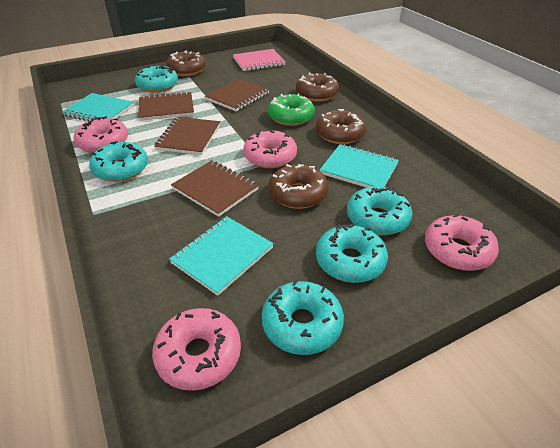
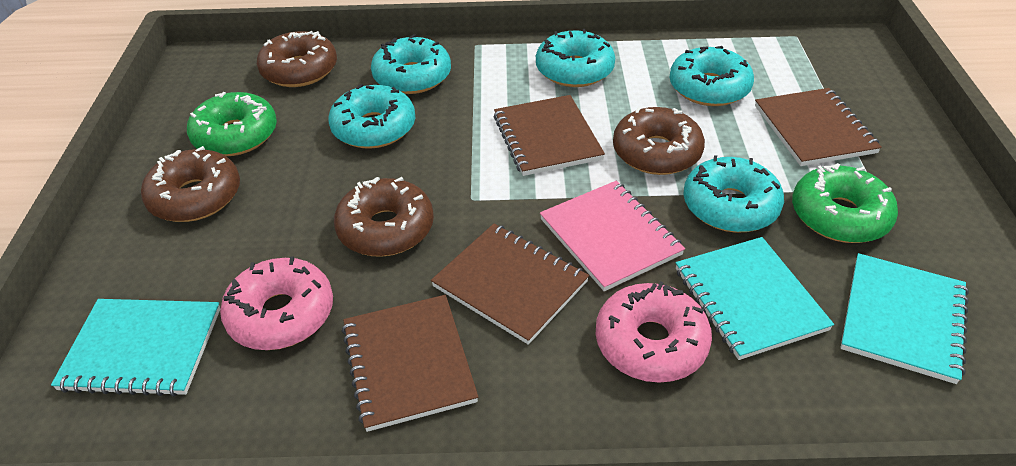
green donut: 1 -> 2
pink donut: 4 -> 2

